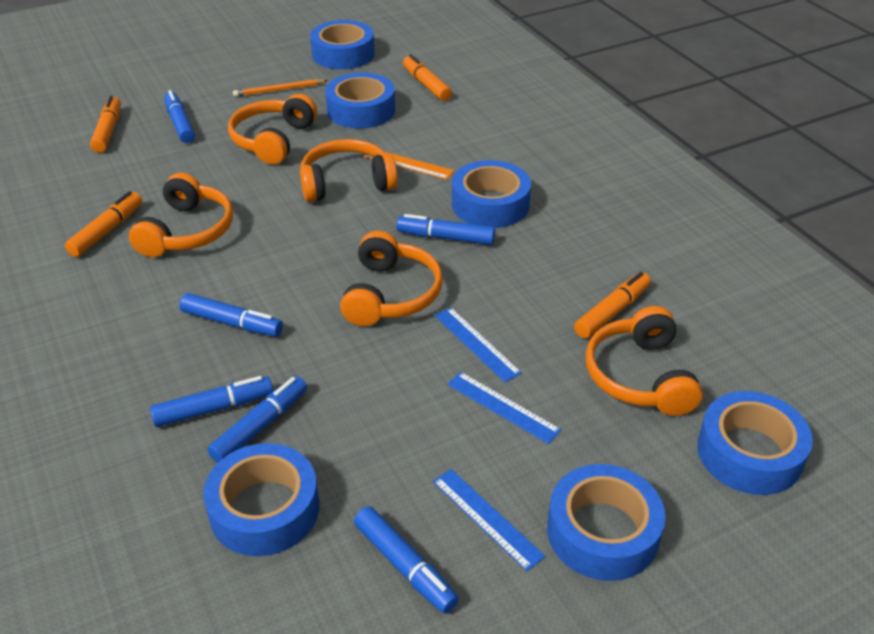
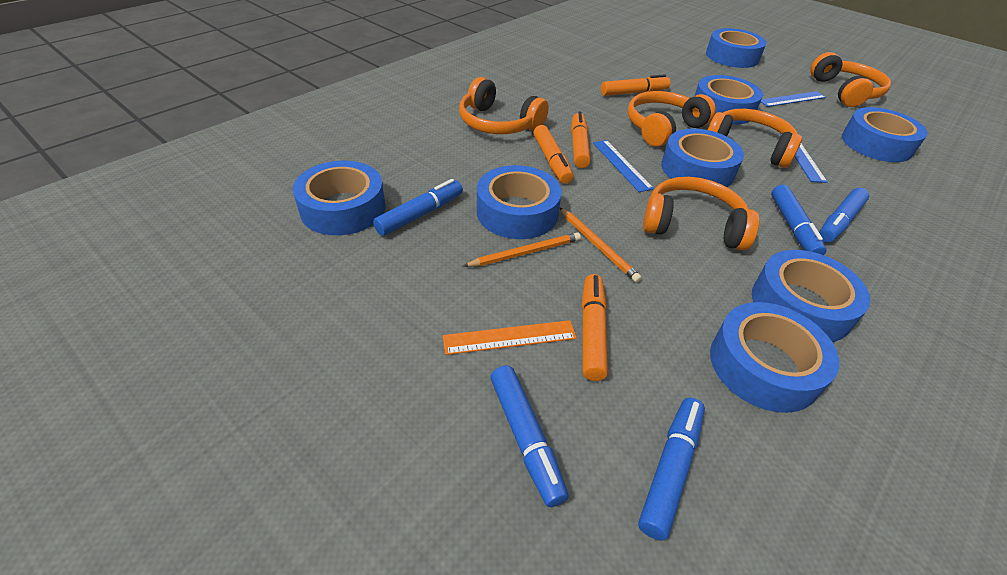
blue marker: 6 -> 5
blue tape: 6 -> 8
orange pencil: 1 -> 2

